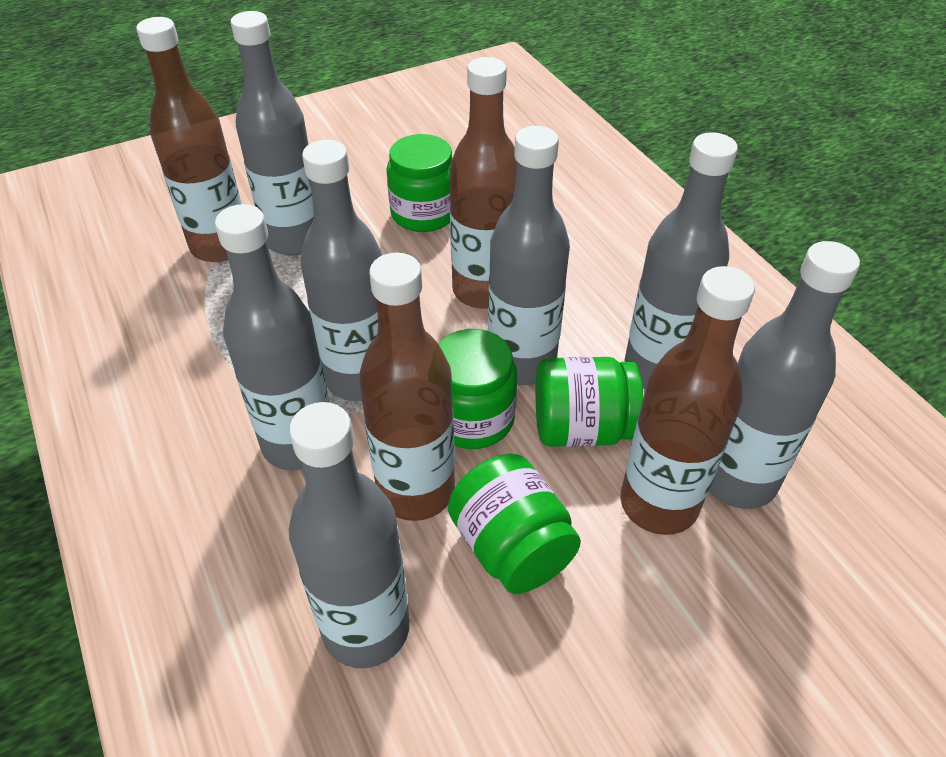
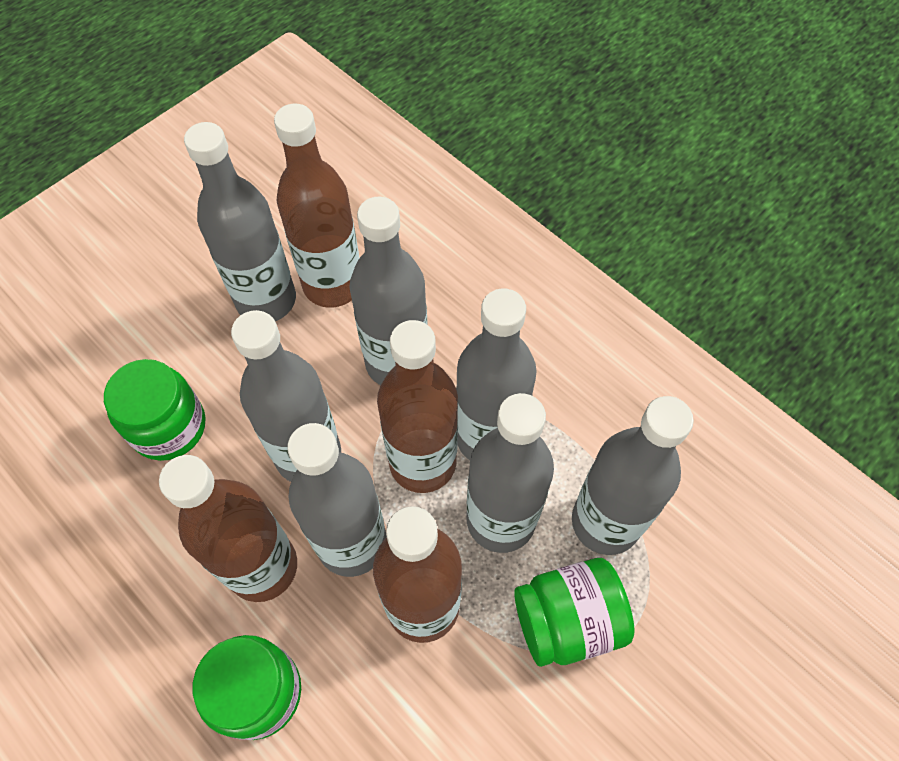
green jar: 4 -> 3

